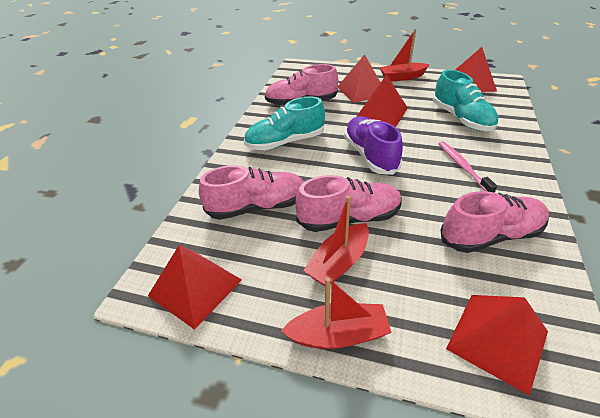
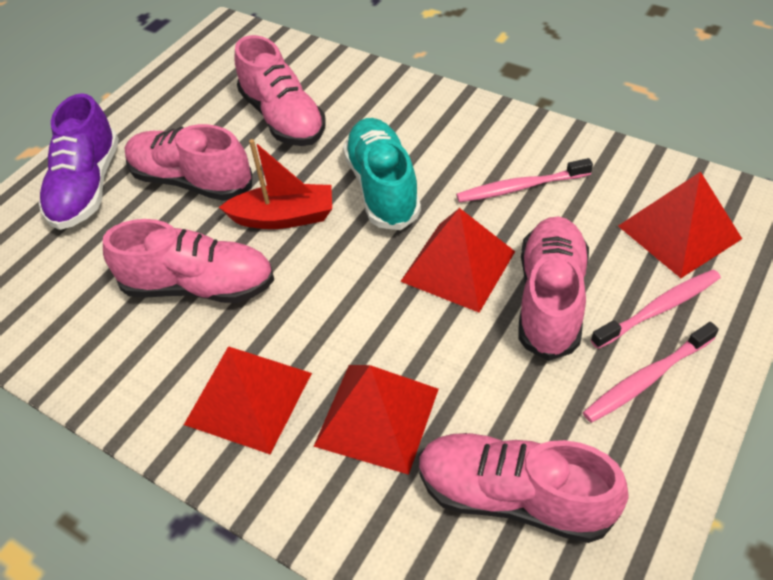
pink shoe: 4 -> 5
pink toothbrush: 1 -> 3
red boat: 3 -> 1
red pyramid: 5 -> 4
turquoise shoe: 2 -> 1

